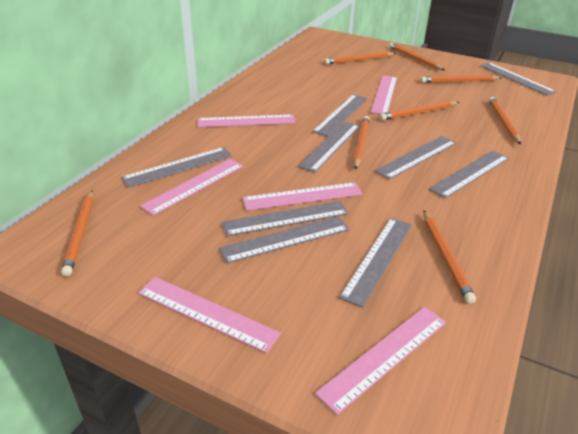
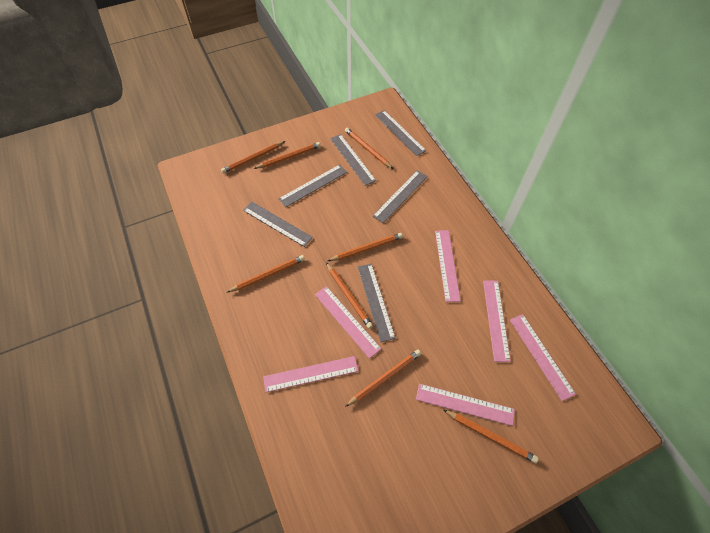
grey ruler: 9 -> 6

